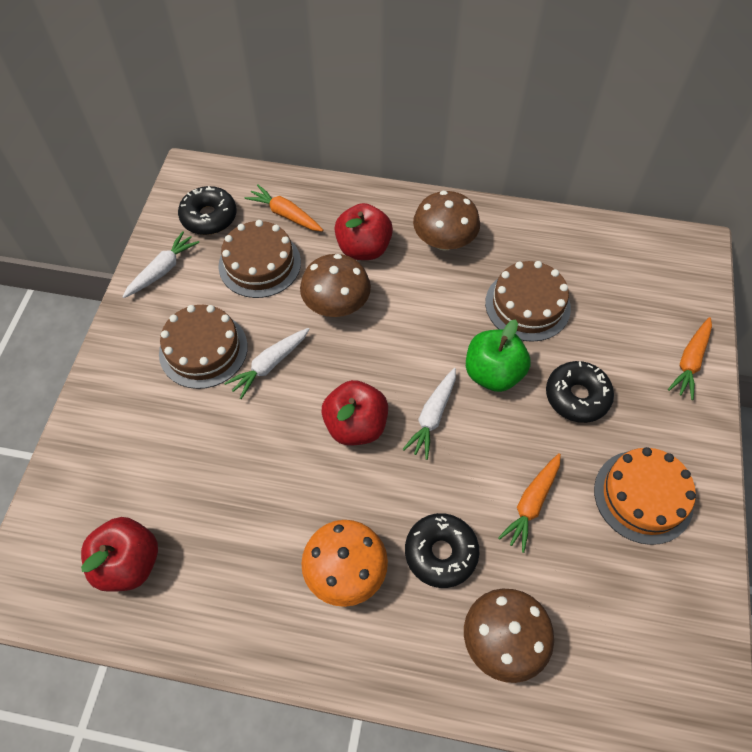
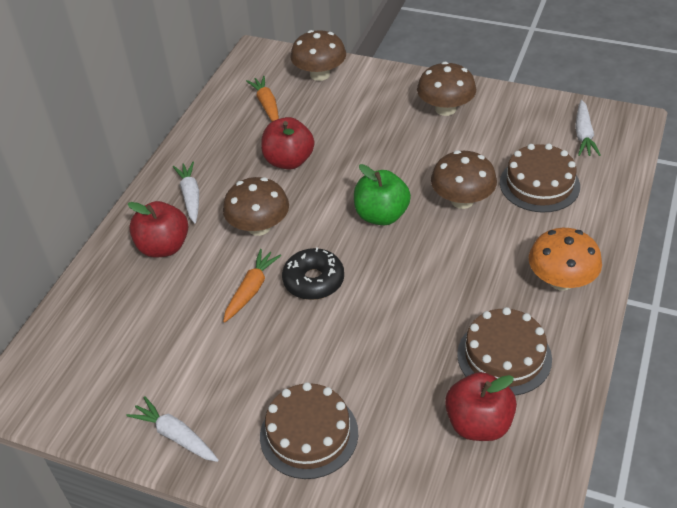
black donut: 3 -> 1
brown mushroom: 3 -> 4
orange cake: 1 -> 0
orange carrot: 3 -> 2

